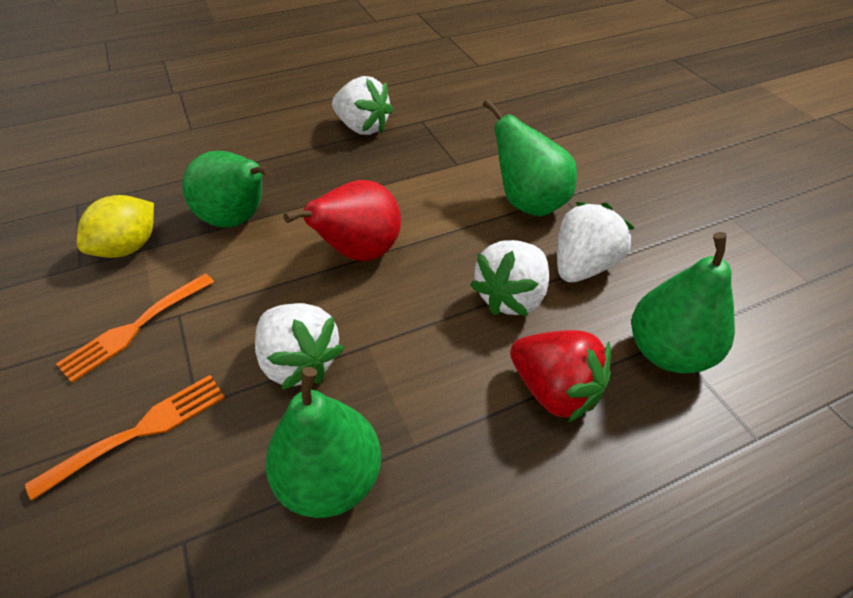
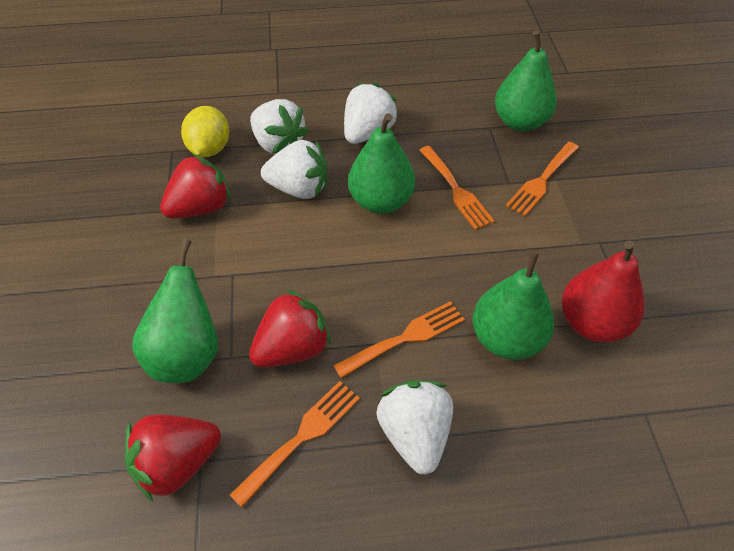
orange fork: 2 -> 4
red strawberry: 1 -> 3

